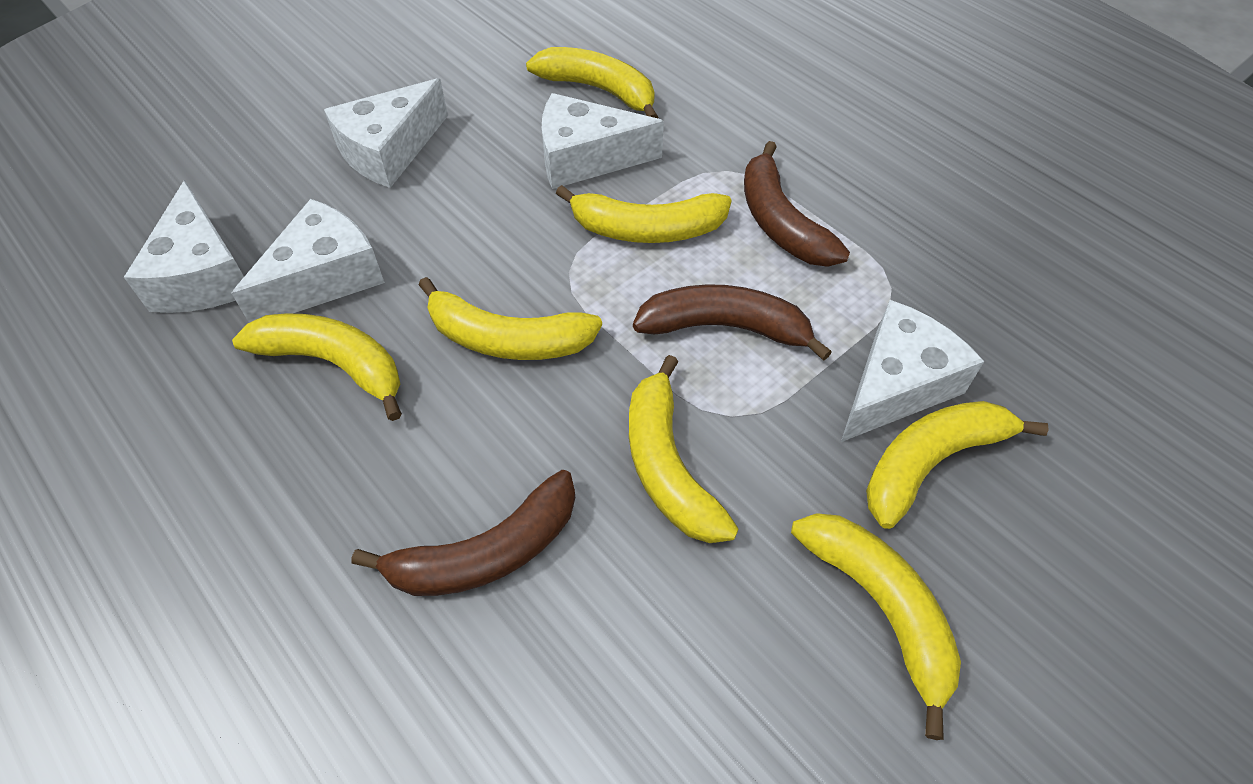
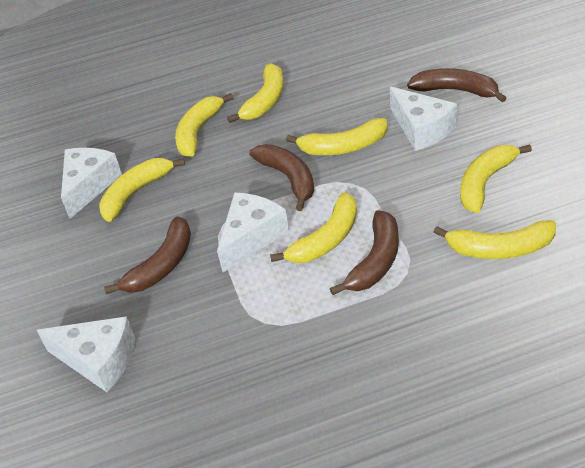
brown banana: 3 -> 4
white cheese: 5 -> 4

